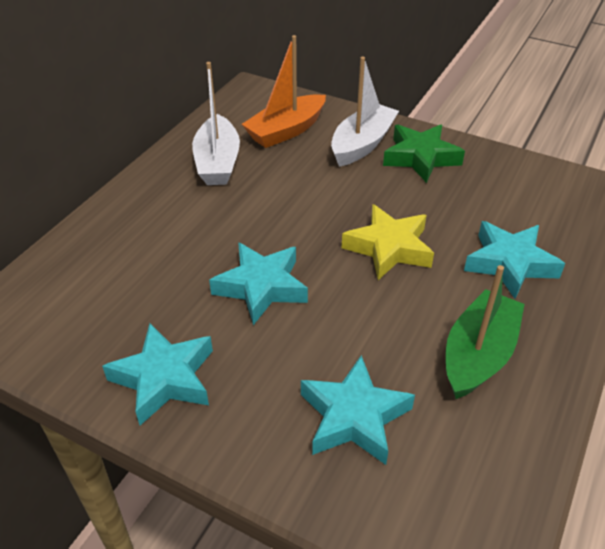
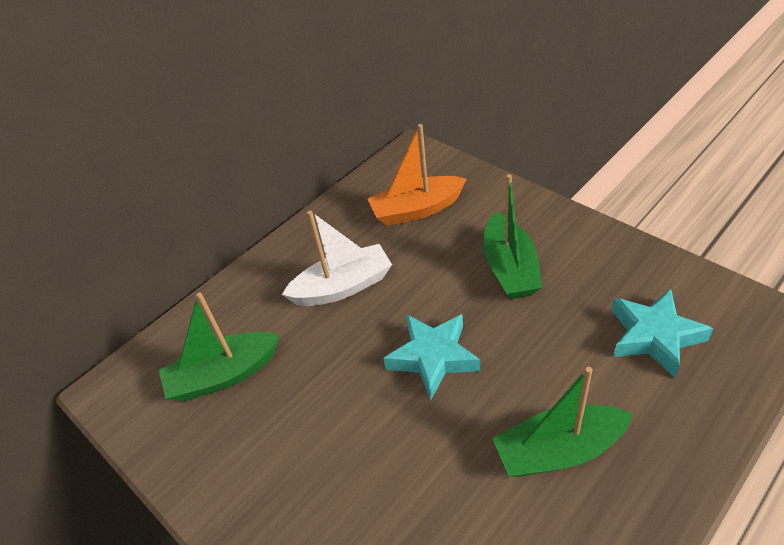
green boat: 1 -> 3
green star: 1 -> 0
turquoise star: 4 -> 2
white boat: 2 -> 1
yellow star: 1 -> 0

